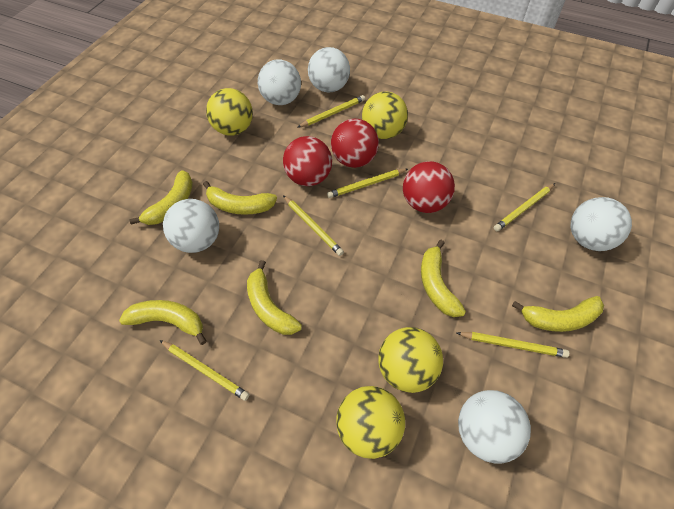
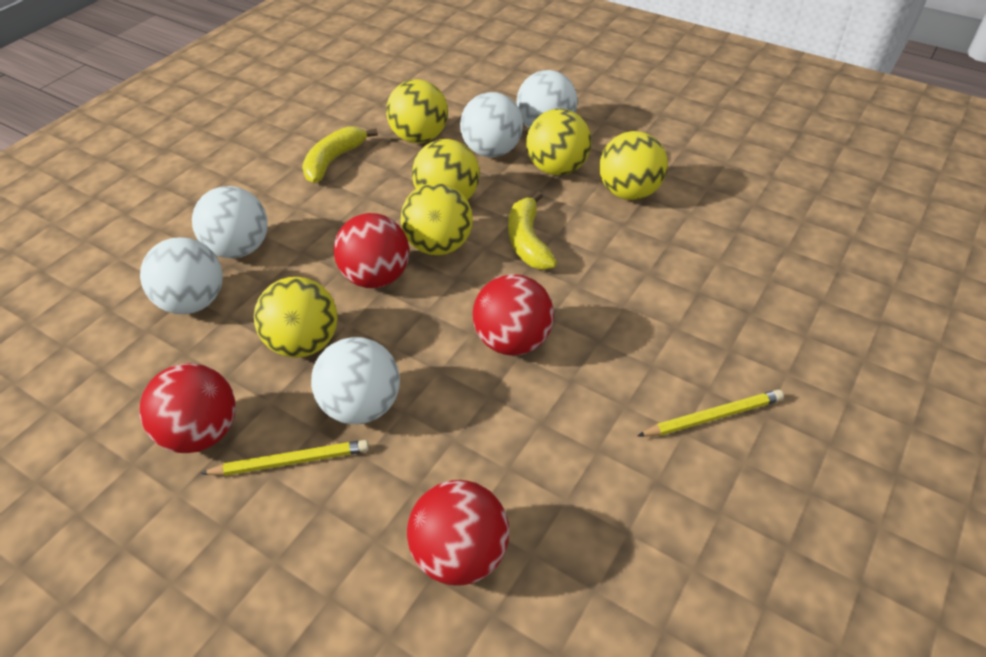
red ball: 3 -> 4
yellow ball: 4 -> 6
yellow banana: 6 -> 2
yellow pencil: 6 -> 2

